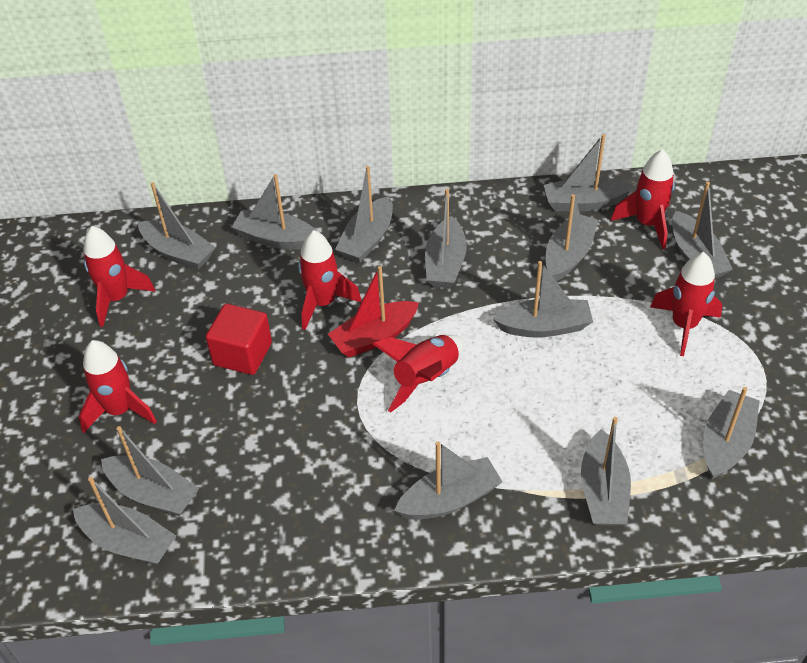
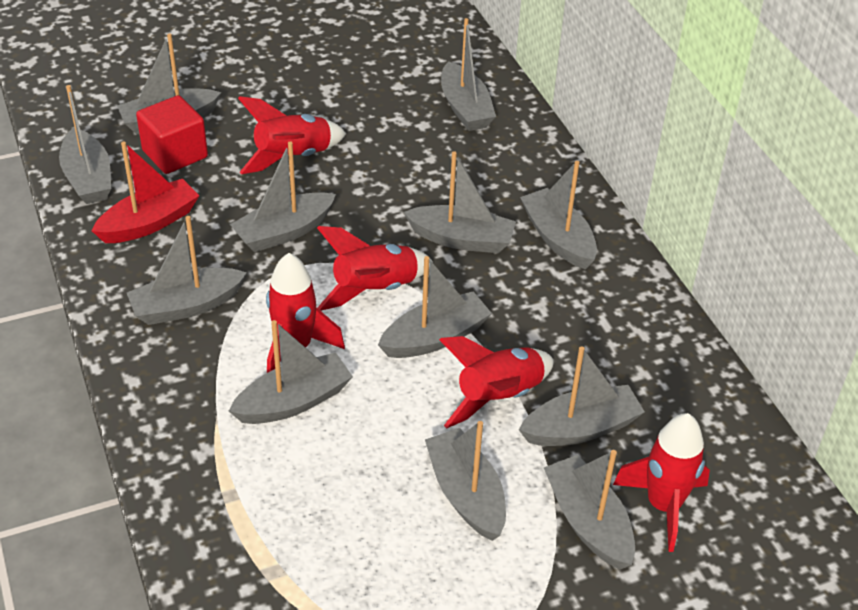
grey boat: 13 -> 12
red rocket: 6 -> 5

